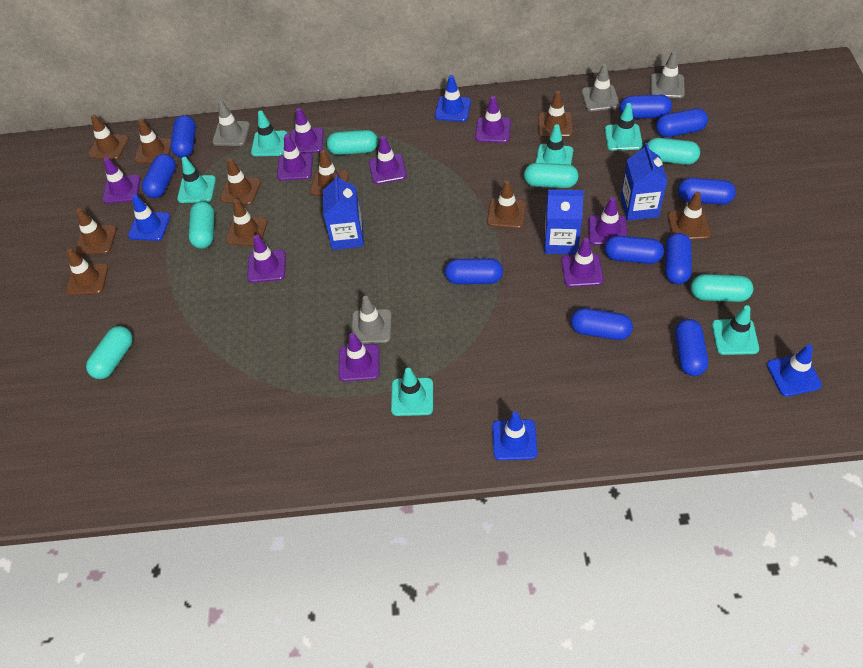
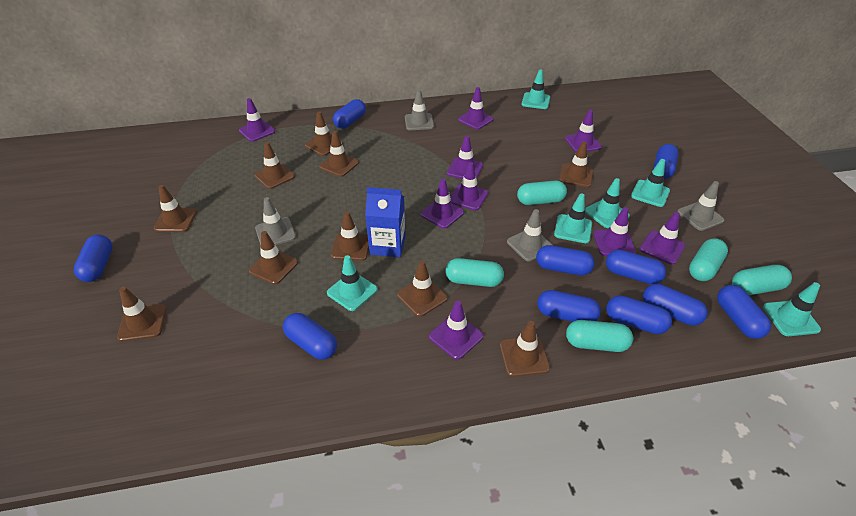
blue carton: 3 -> 1
blue traffic cone: 4 -> 0
turquoise capsule: 6 -> 5

